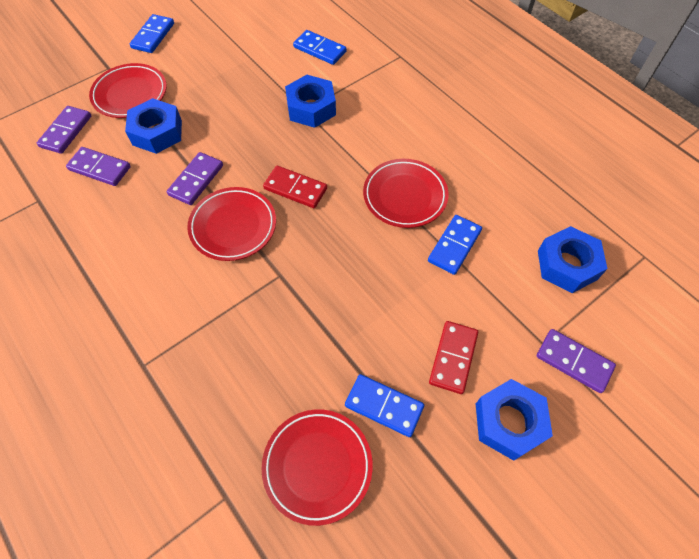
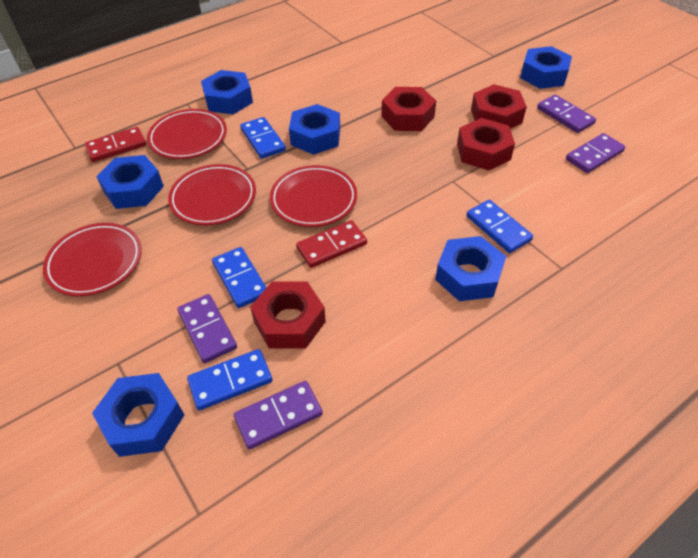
blue nut: 4 -> 6
red nut: 0 -> 4

